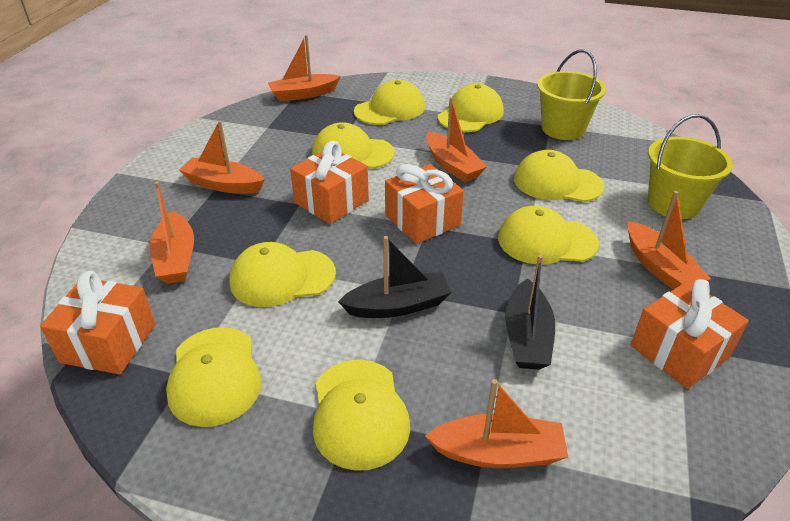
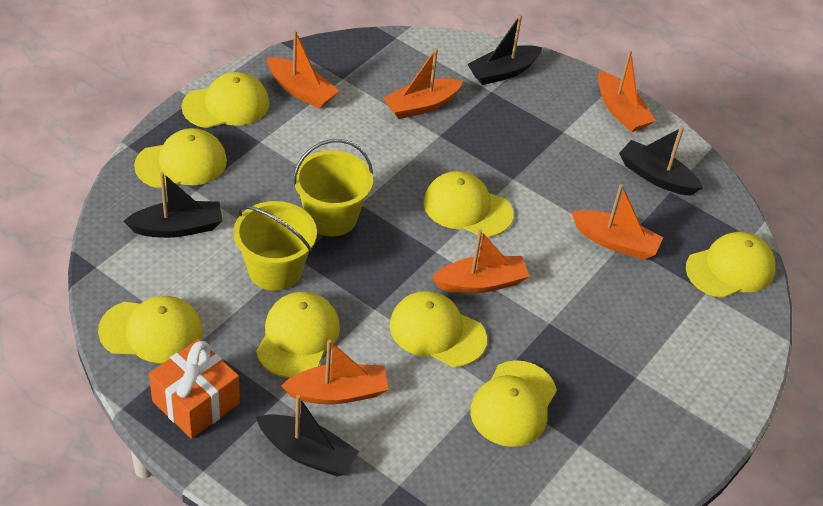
black boat: 2 -> 4
orange gift: 4 -> 1

